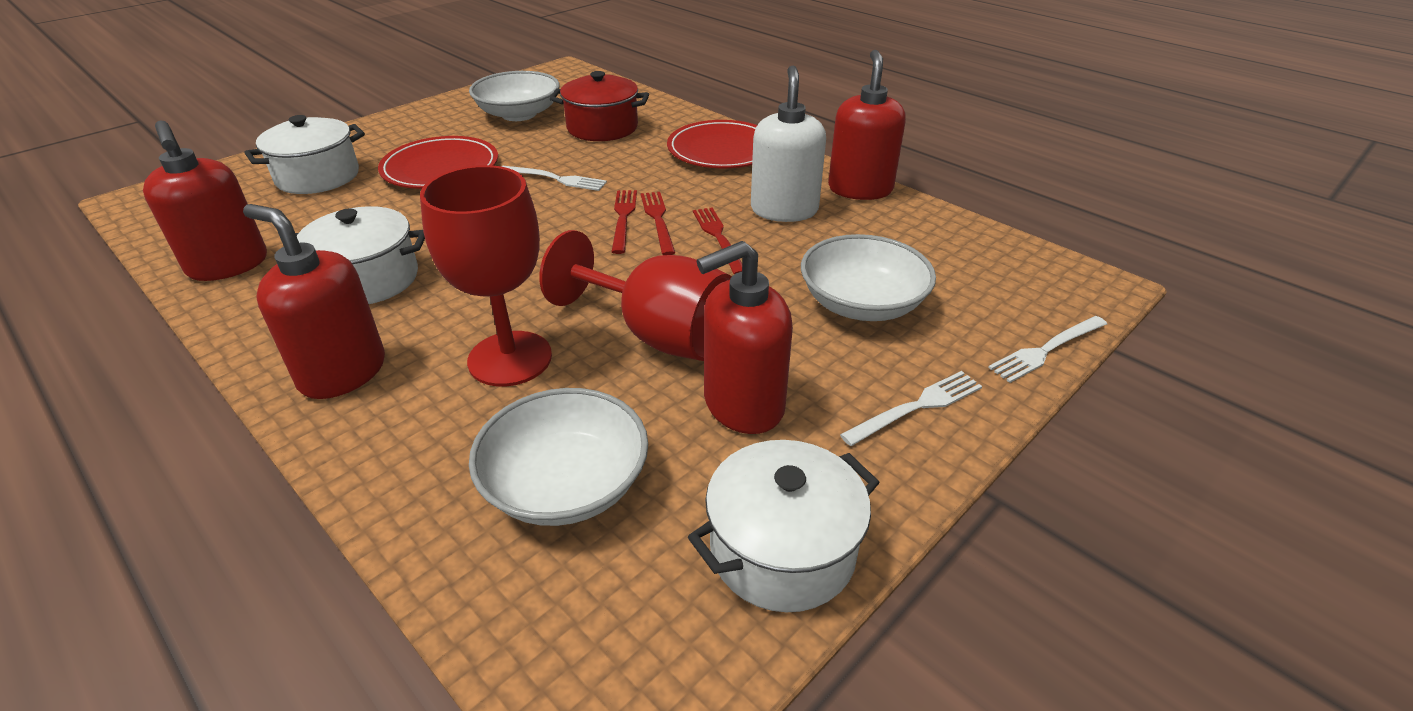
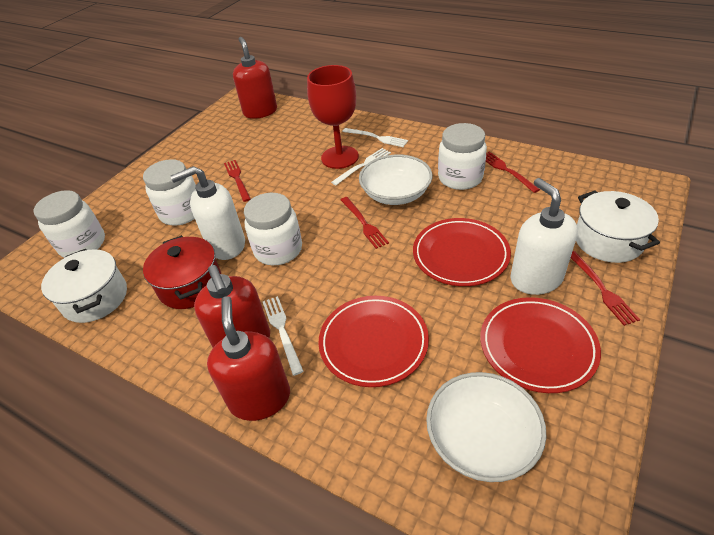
red fork: 3 -> 4
red goblet: 2 -> 1
red plate: 2 -> 3
red soap dispenser: 4 -> 3
white bowl: 3 -> 2
white jar: 0 -> 4
white pot: 3 -> 2
white soap dispenser: 1 -> 2

